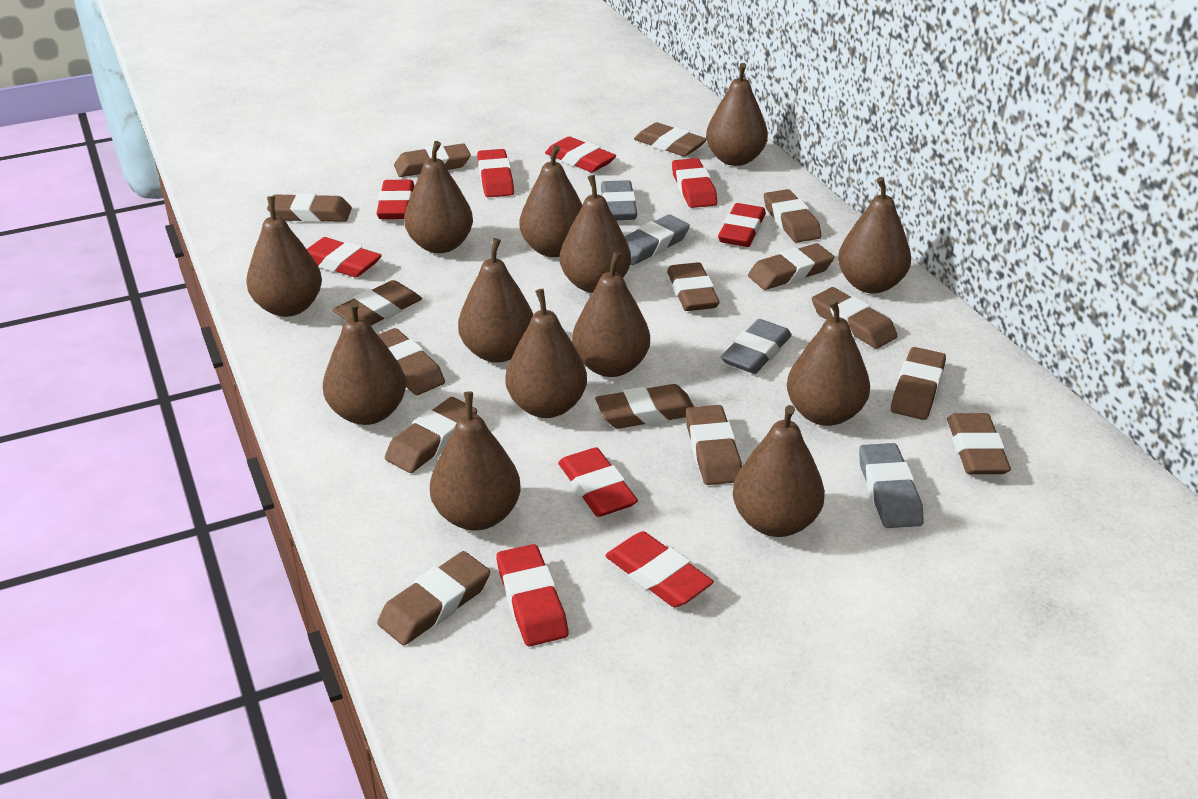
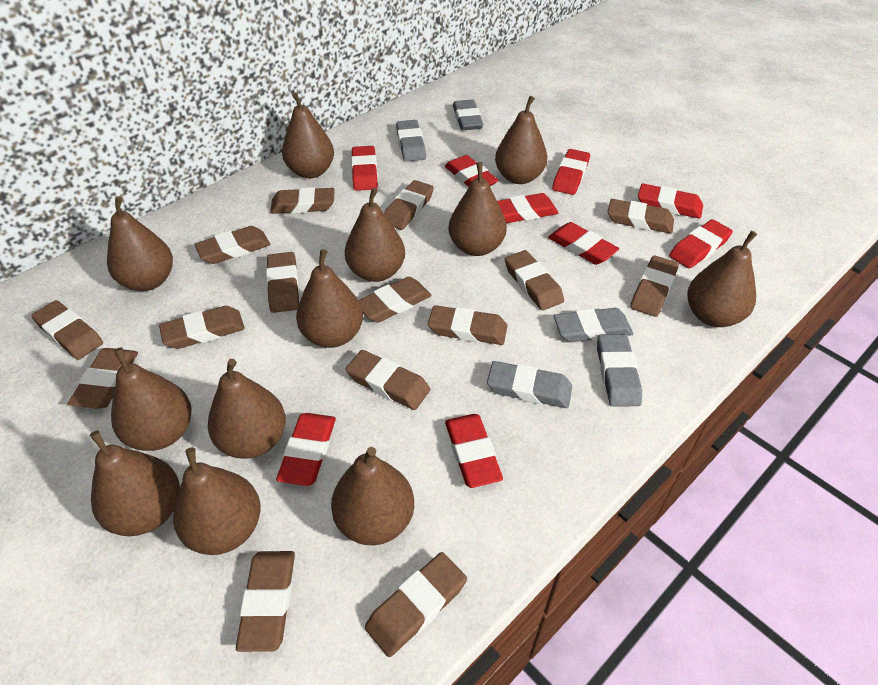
brown pear: 13 -> 12
grey eraser: 4 -> 5

